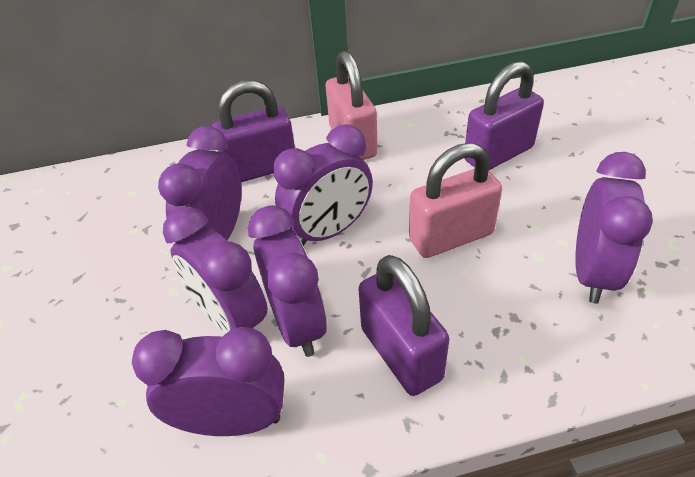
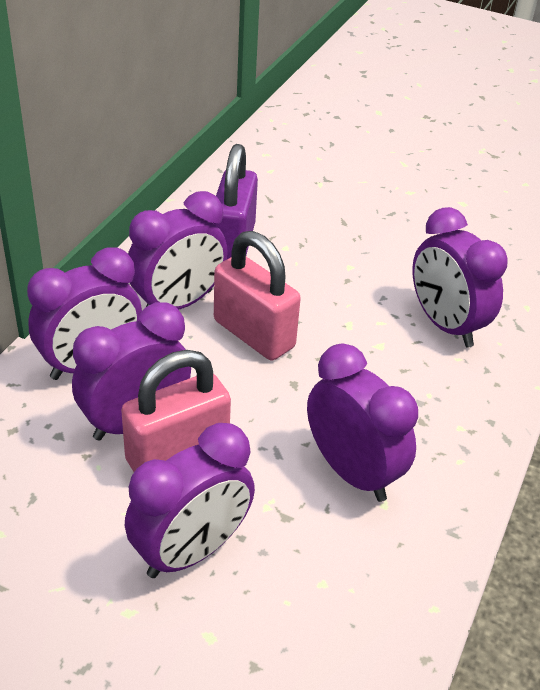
purple padlock: 3 -> 1

